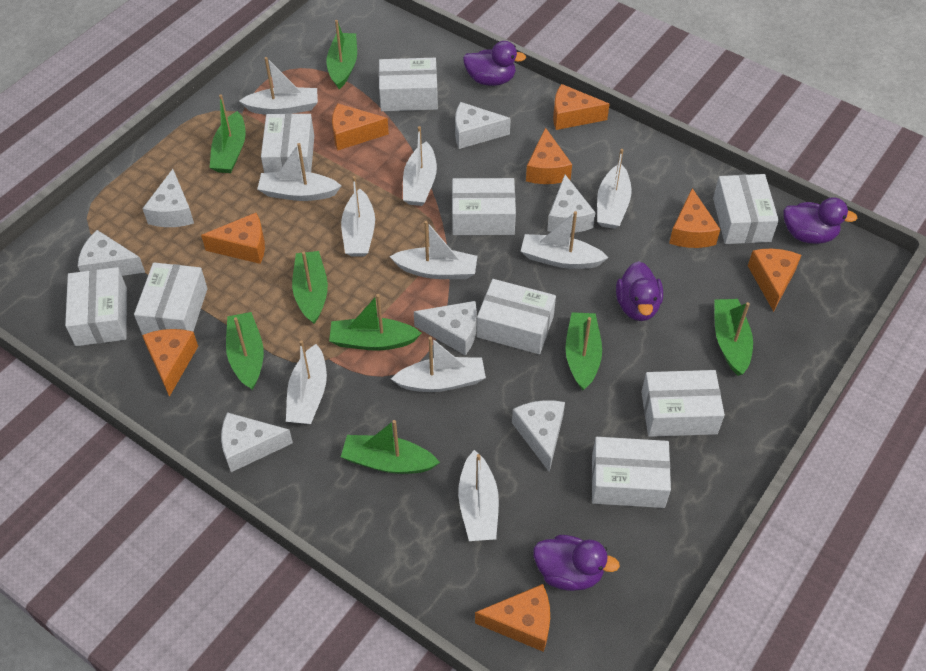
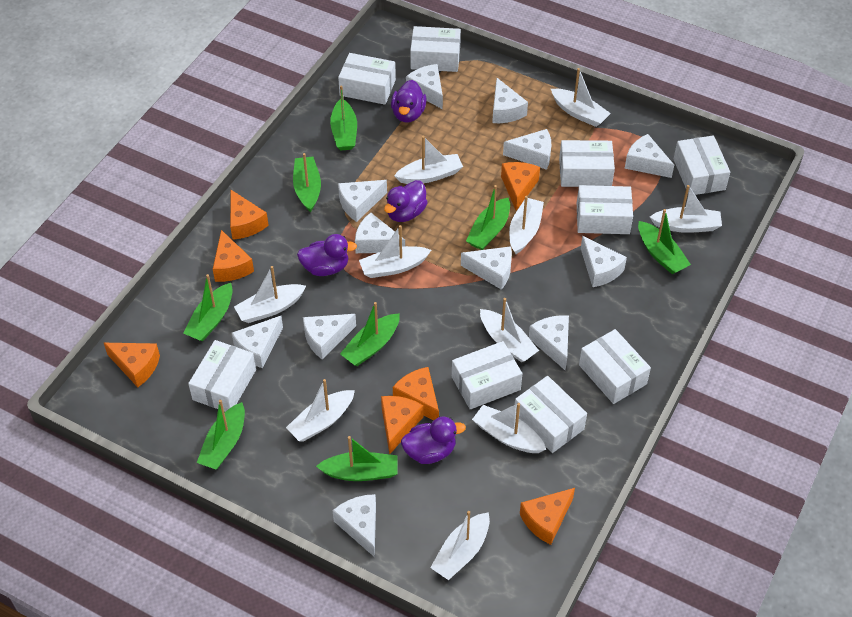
orange cheese: 8 -> 7
white cheese: 7 -> 12

